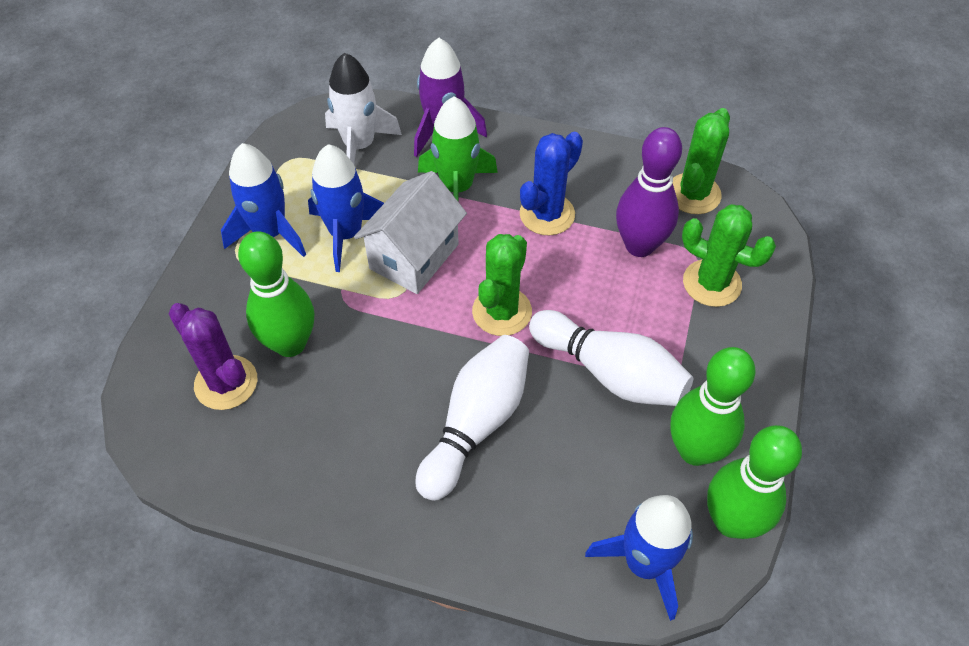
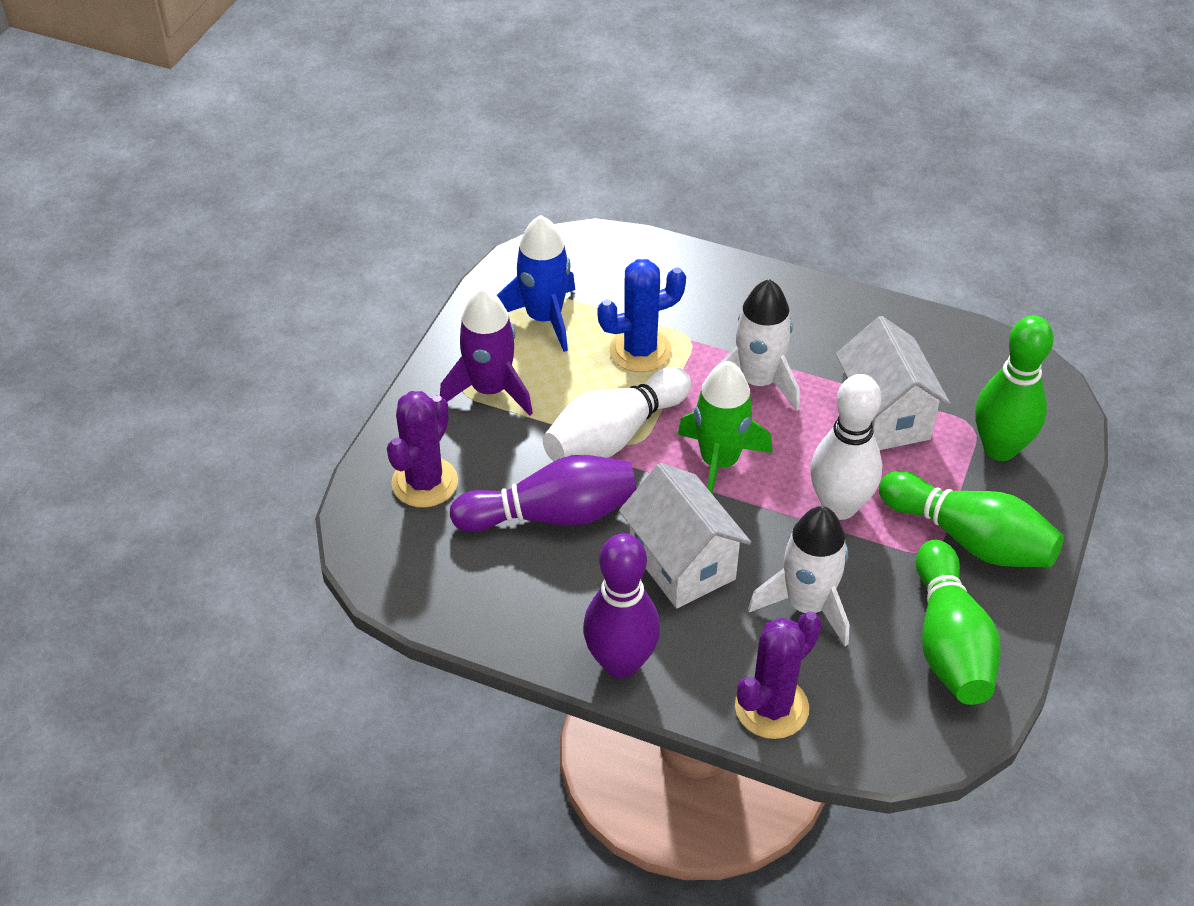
blue rocket: 3 -> 1
green cactus: 3 -> 0
purple bowling pin: 1 -> 2
purple cactus: 1 -> 2
white house: 1 -> 2
white rocket: 1 -> 2

